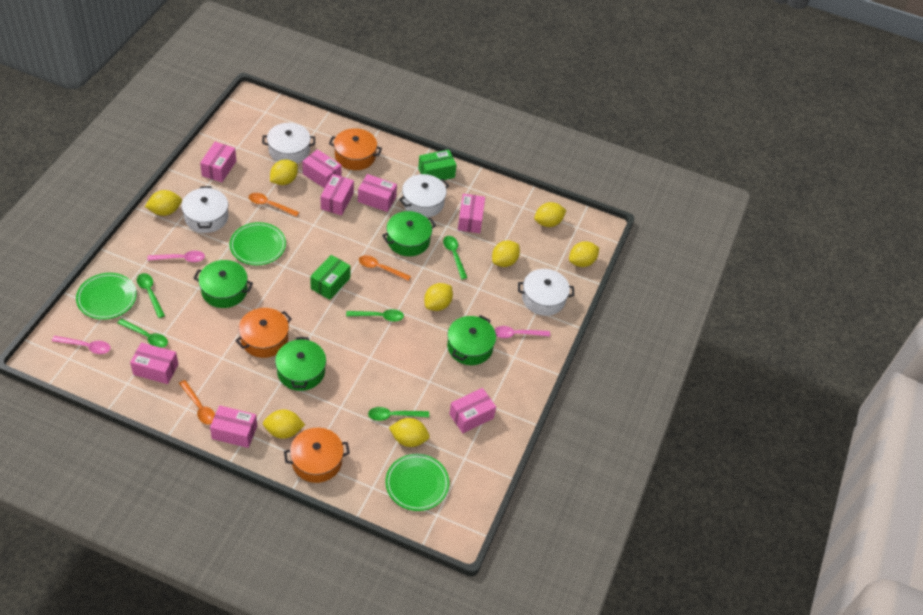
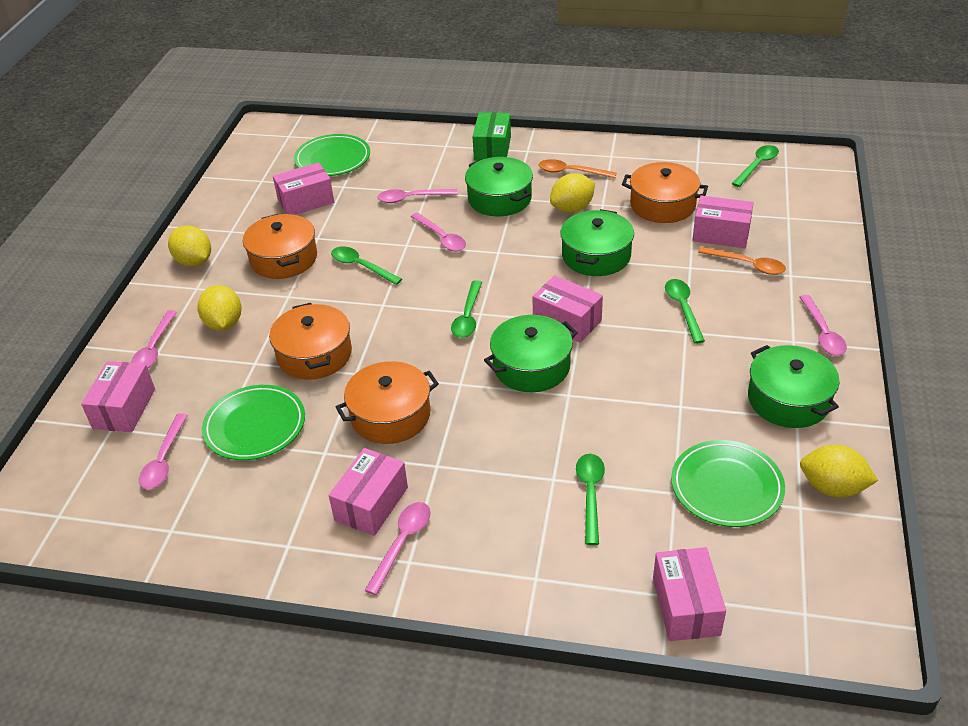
green box: 2 -> 1
orange pot: 3 -> 4
orange spoon: 3 -> 2
pink box: 8 -> 6
pink spoon: 3 -> 6
white pot: 4 -> 0
yellow lemon: 8 -> 4

